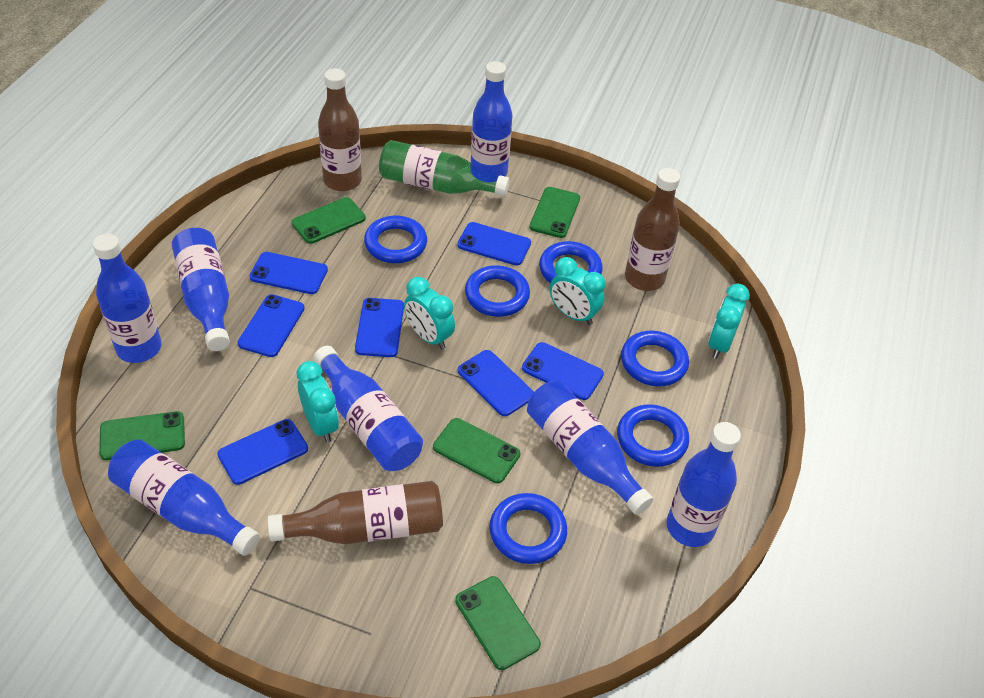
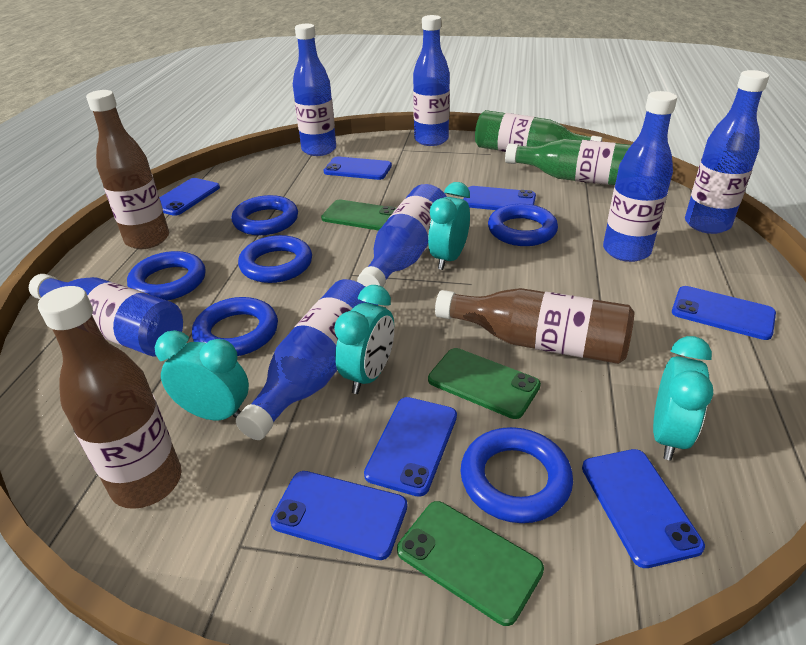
green bottle: 1 -> 2
green phone: 5 -> 3

